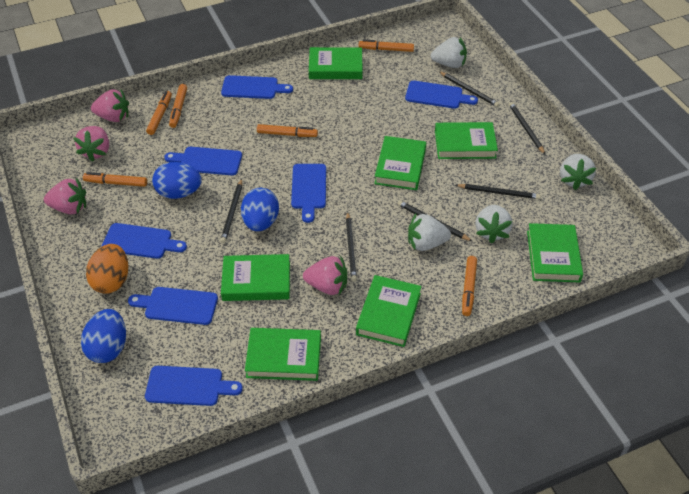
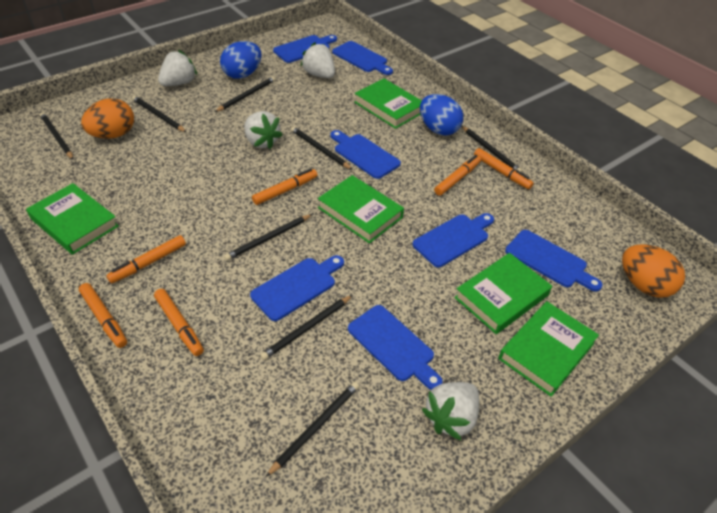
black pencil: 6 -> 8
blue egg: 3 -> 2
green book: 7 -> 5
orange egg: 1 -> 2
pink strawberry: 4 -> 0

